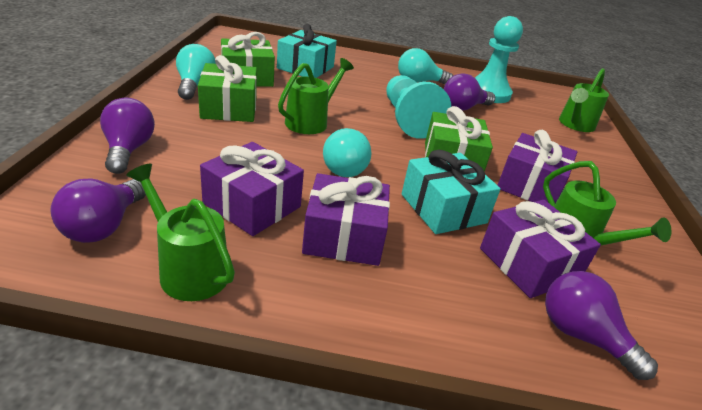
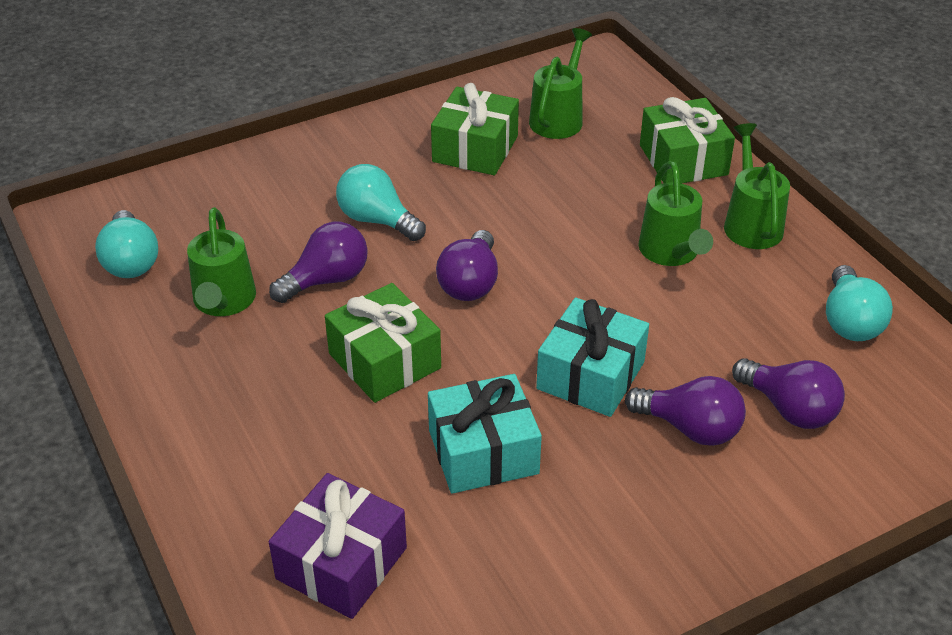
purple gift: 4 -> 1
turquoise pawn: 2 -> 0

